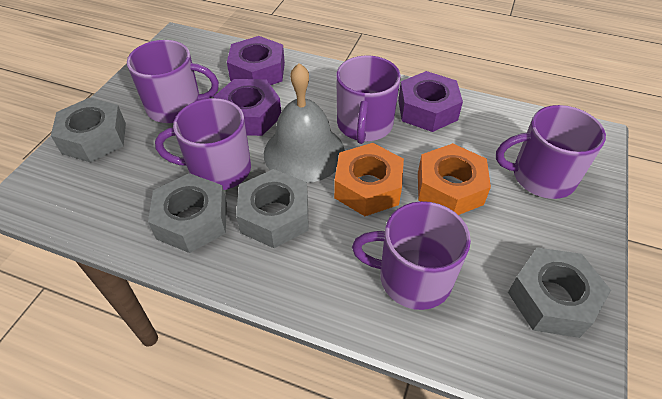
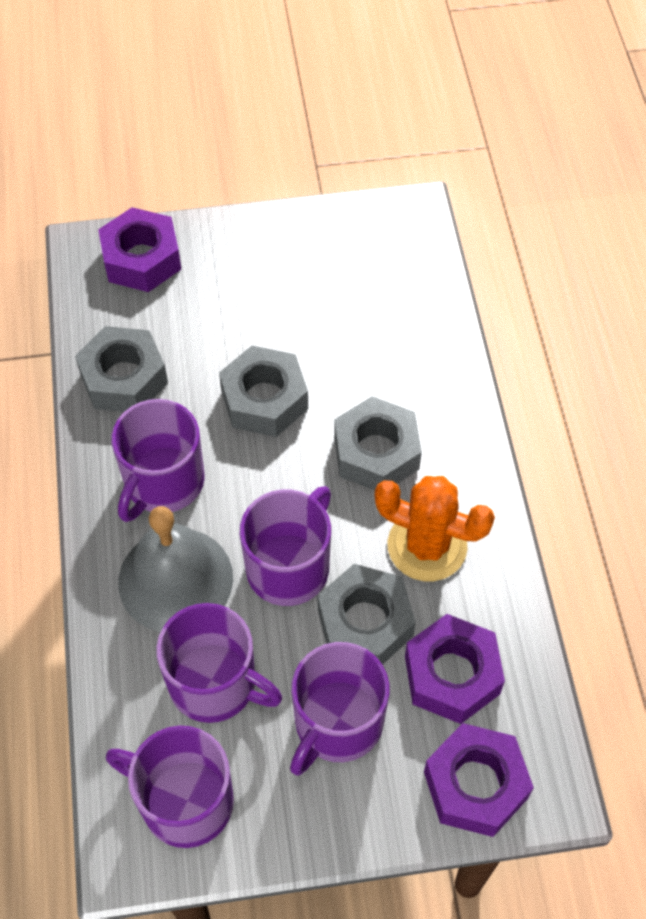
orange cactus: 0 -> 1
orange nut: 2 -> 0

